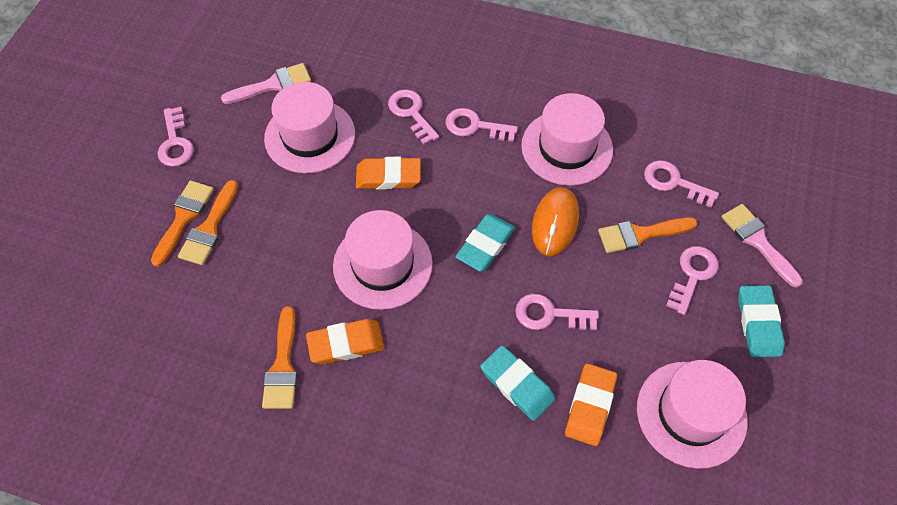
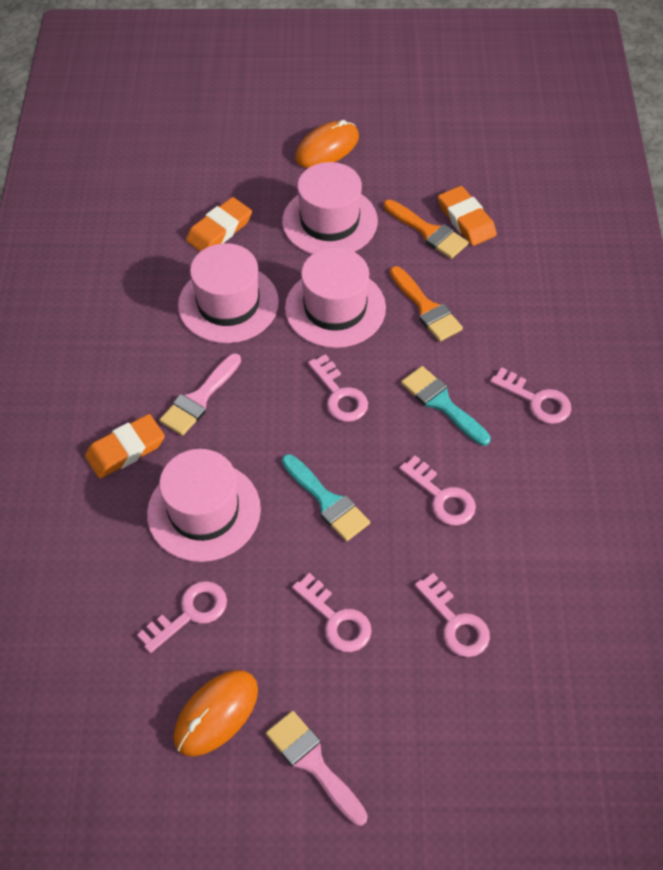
orange brush: 4 -> 2
orange mouse: 1 -> 2
turquoise brush: 0 -> 2
turquoise eraser: 3 -> 0

